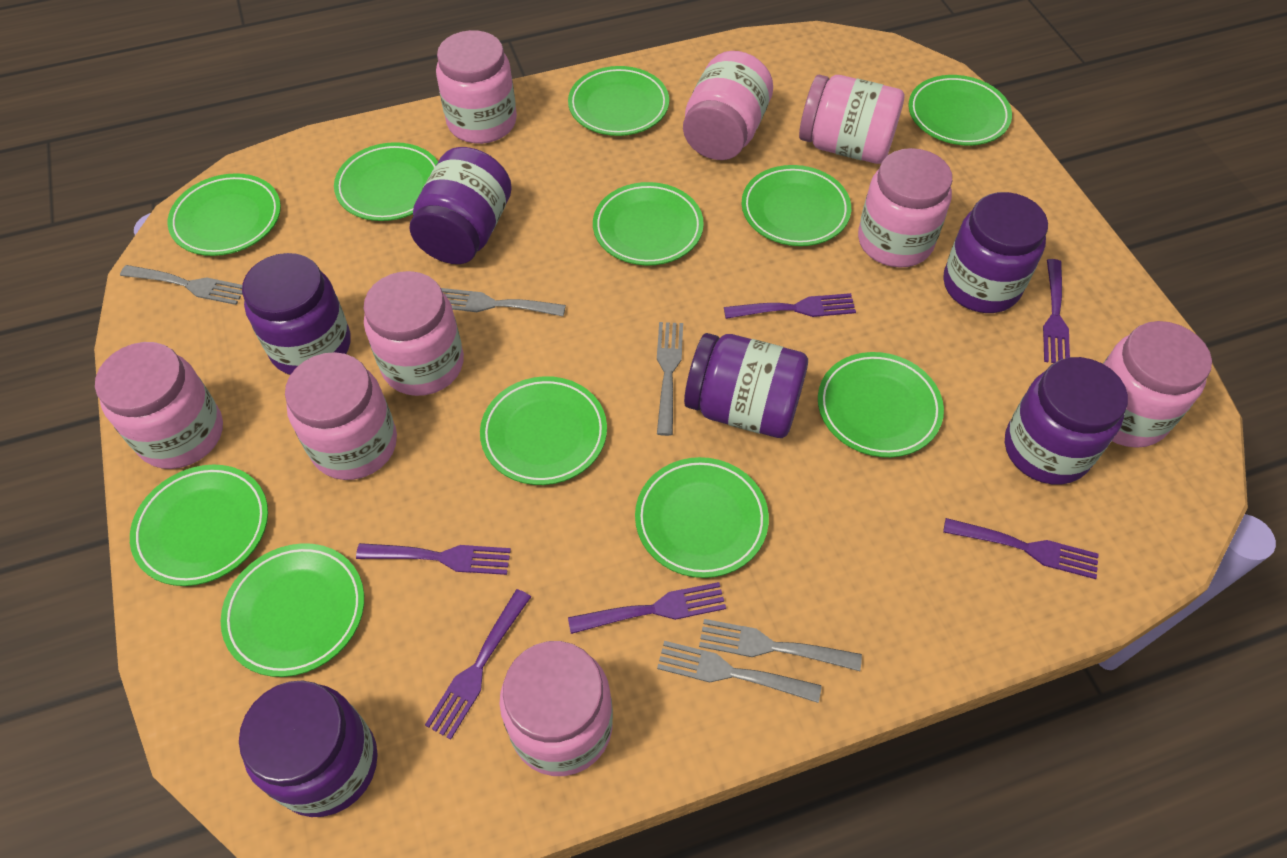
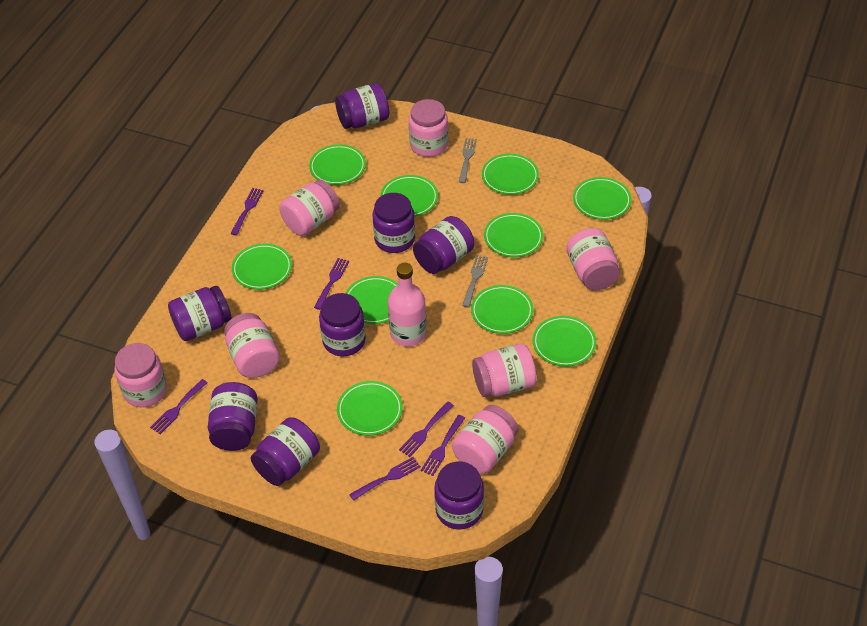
green plate: 11 -> 10
grey fork: 5 -> 2
pink bottle: 0 -> 1
pink jar: 9 -> 7
purple jar: 6 -> 8

